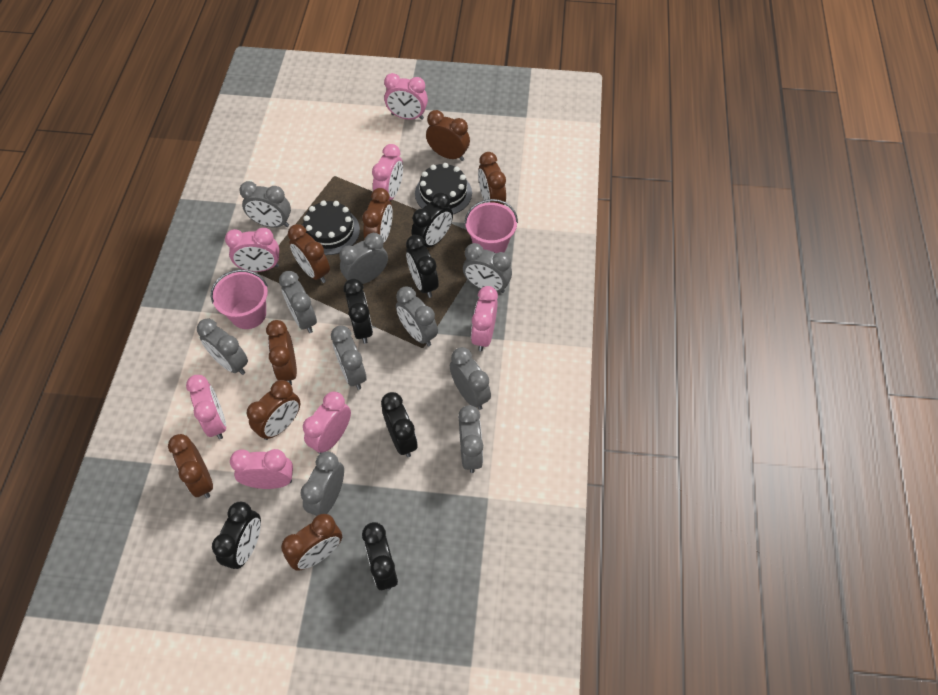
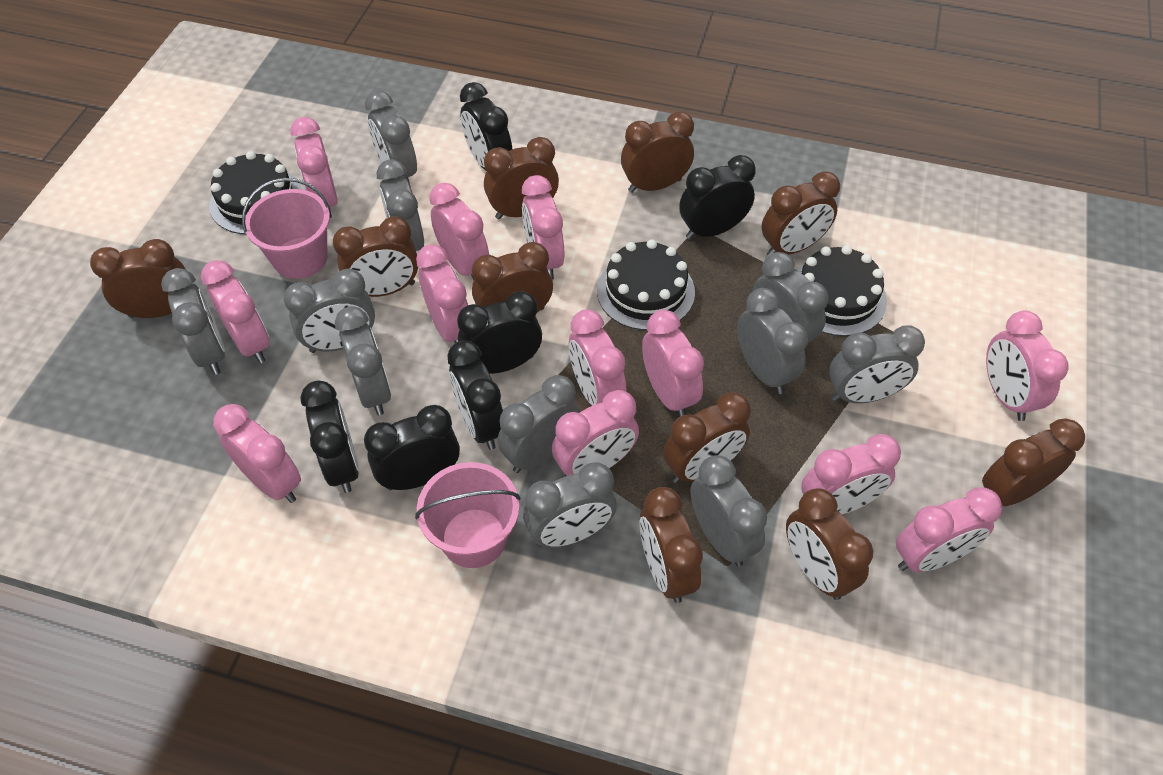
black cake: 2 -> 3
brown clock: 8 -> 10
grey clock: 10 -> 11
pink clock: 7 -> 12

